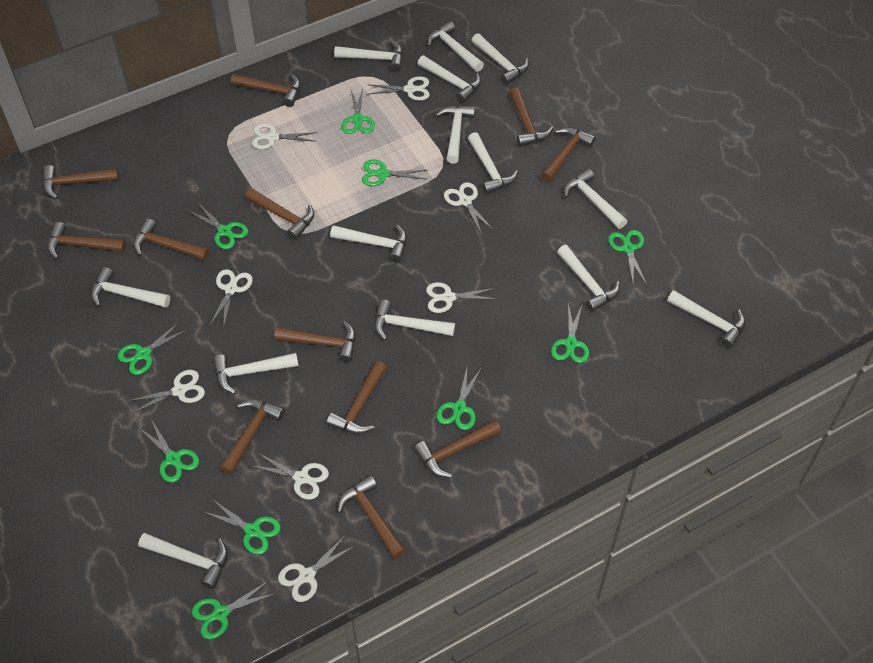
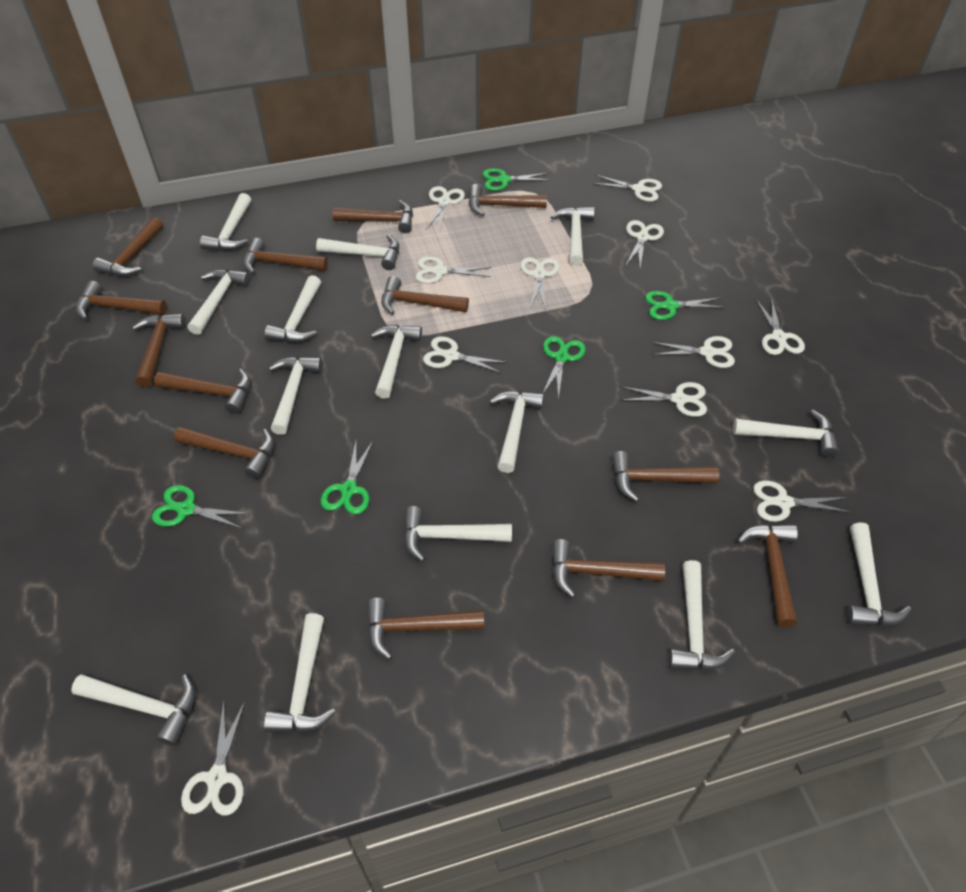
brown hammer: 12 -> 13
green scissors: 10 -> 5
white scissors: 8 -> 11

